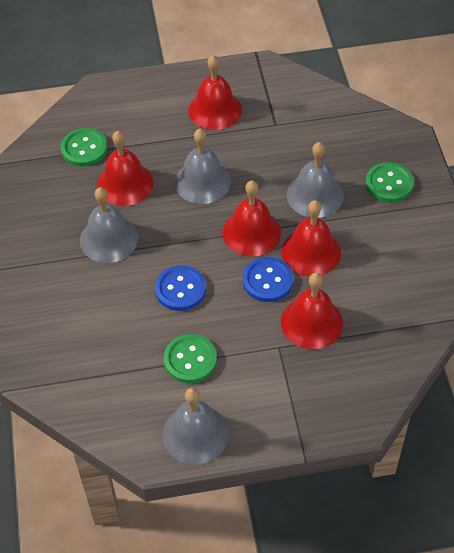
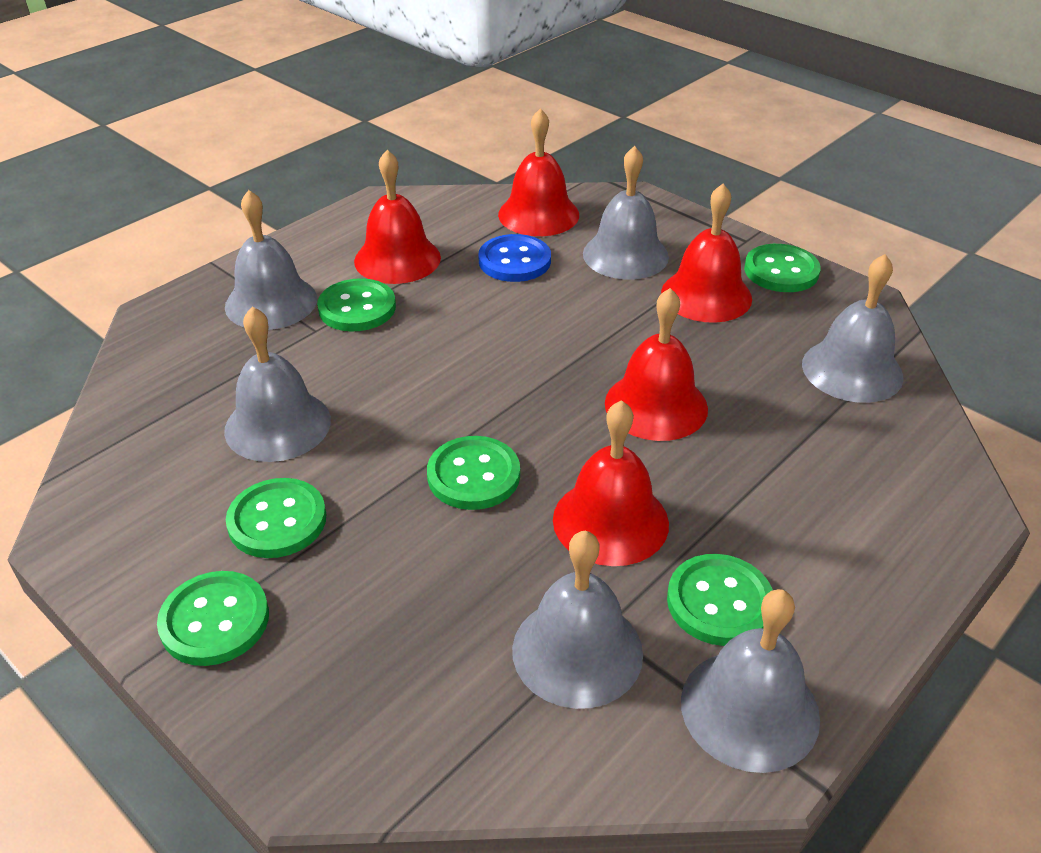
blue button: 2 -> 1
green button: 3 -> 6
grey bell: 4 -> 6

